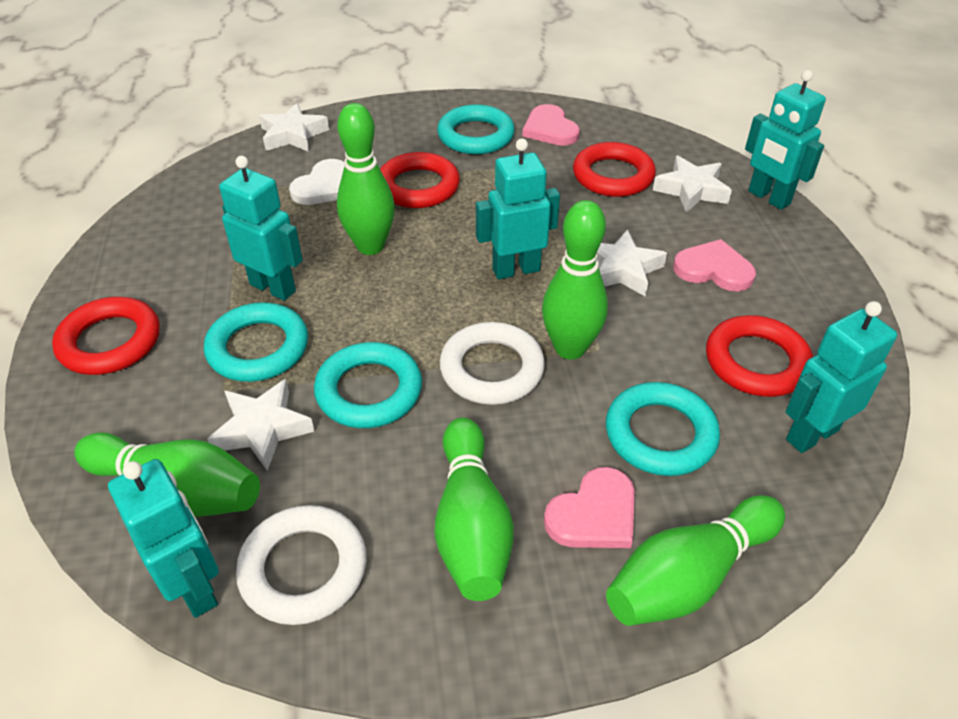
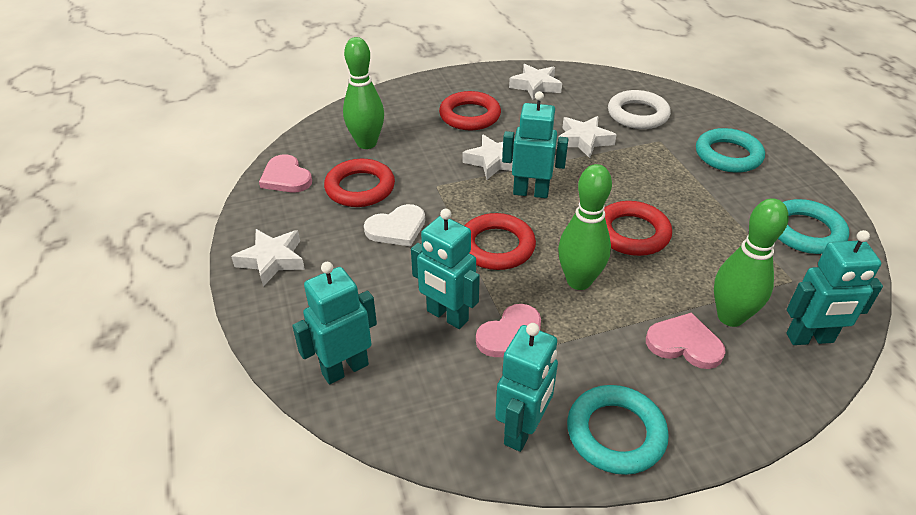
green bowling pin: 5 -> 3
turquoise ring: 4 -> 3
white ring: 2 -> 1

